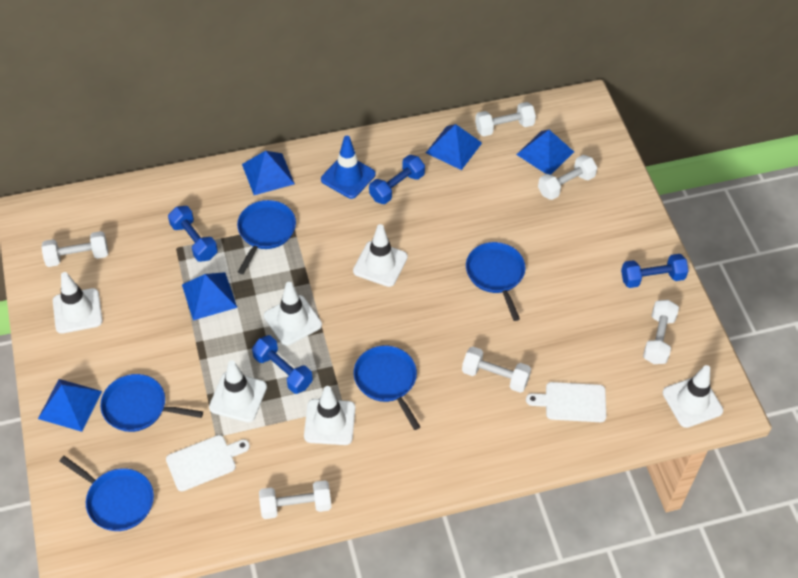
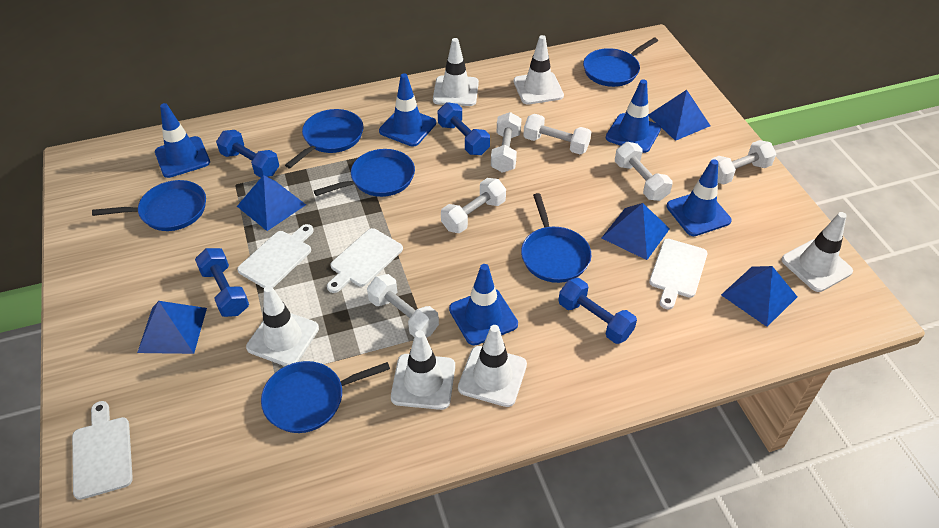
blue pan: 5 -> 6
blue traffic cone: 1 -> 5
white cutting board: 2 -> 4

